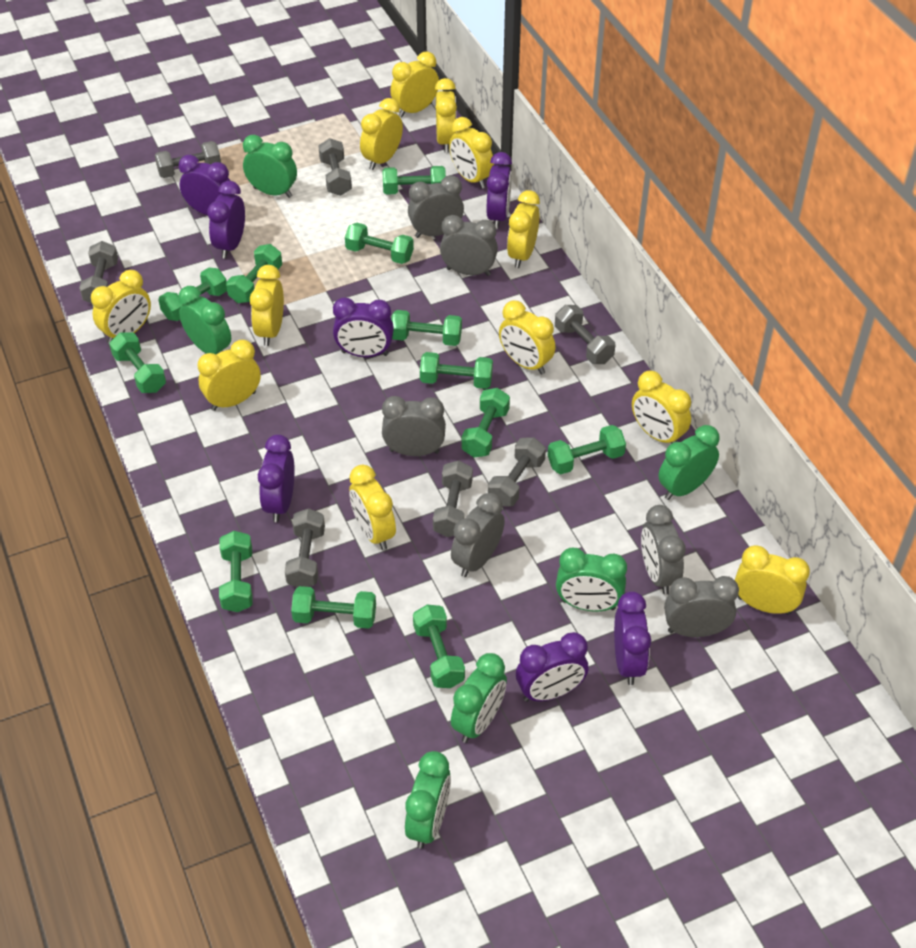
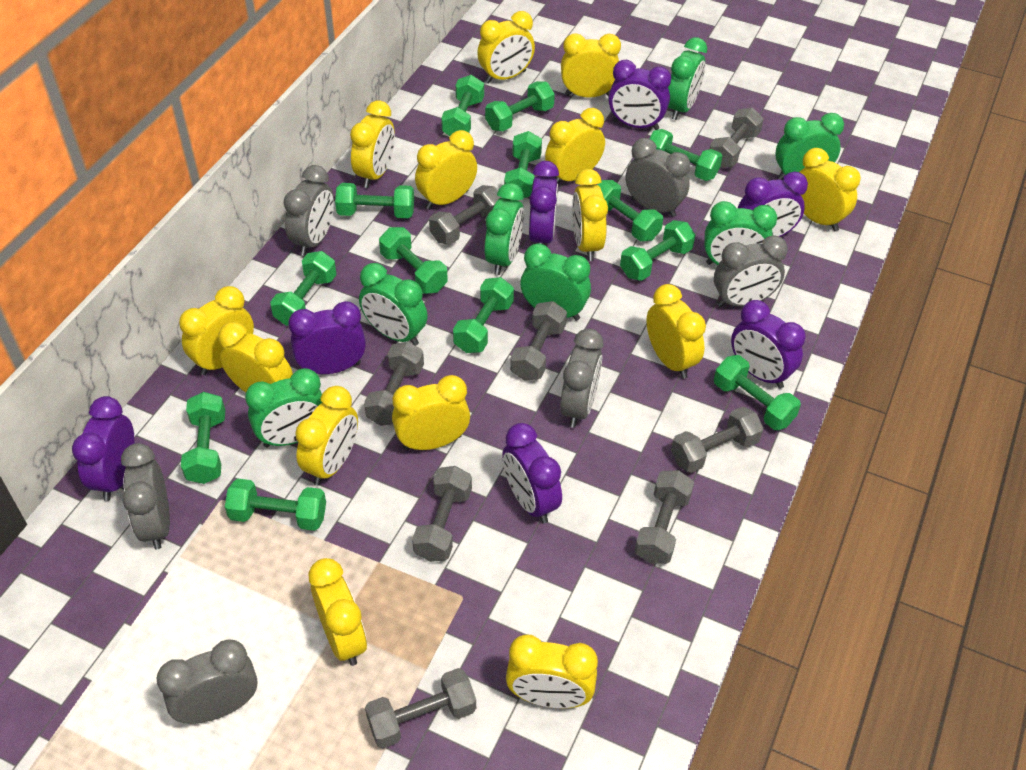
green clock: 6 -> 7
green dumbbell: 12 -> 13
grey dumbbell: 7 -> 8
yellow clock: 12 -> 14

